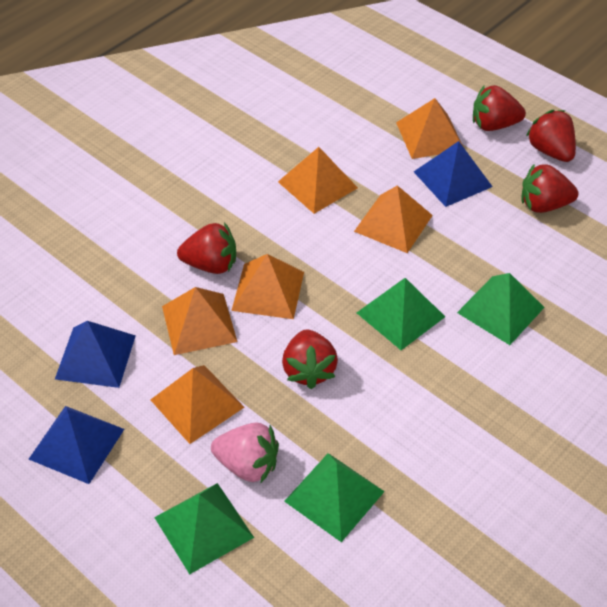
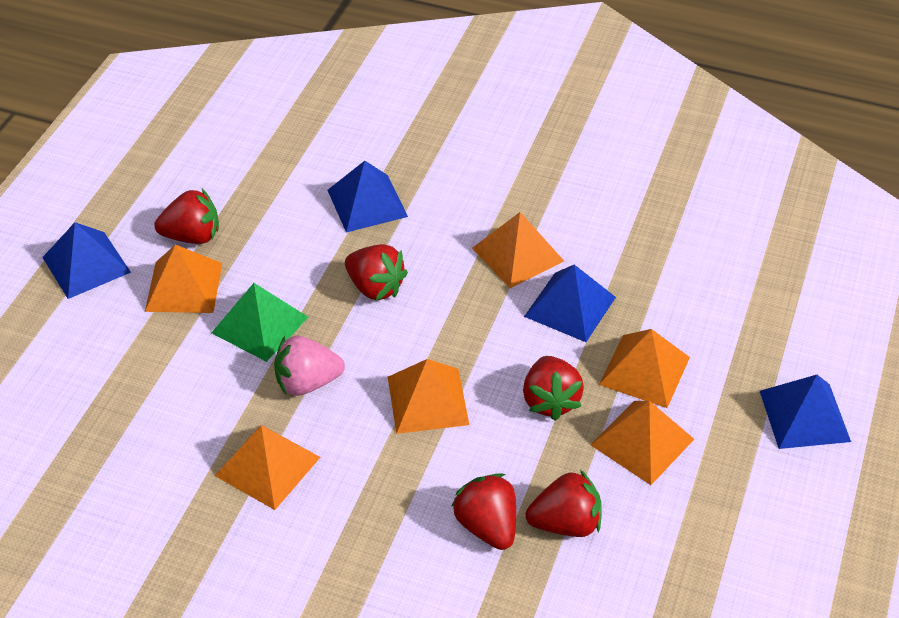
blue pyramid: 3 -> 4
green pyramid: 4 -> 1

